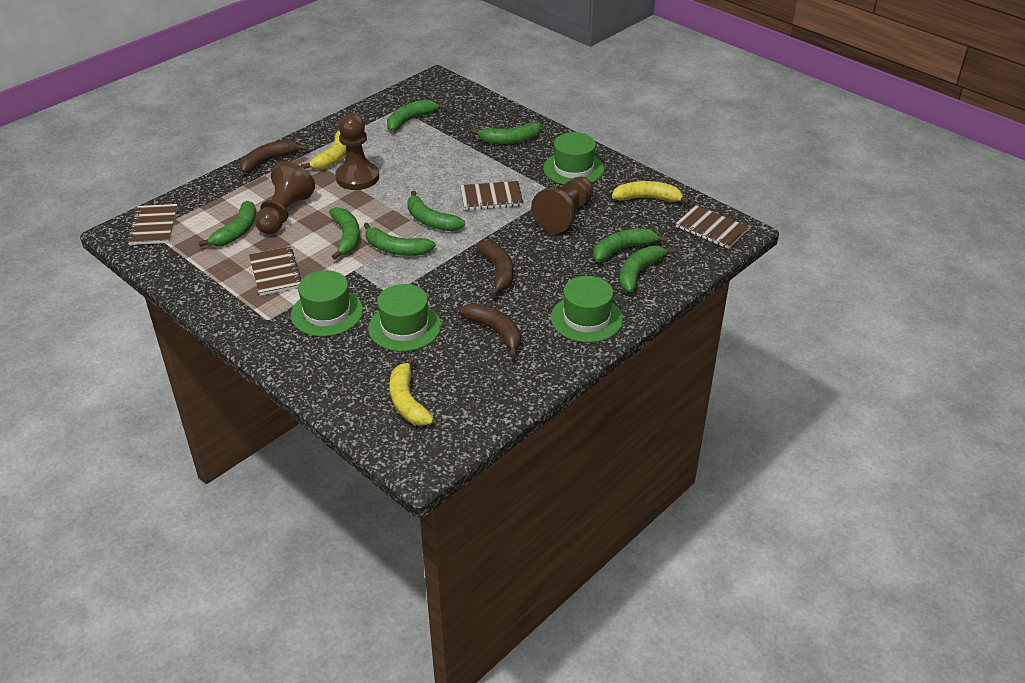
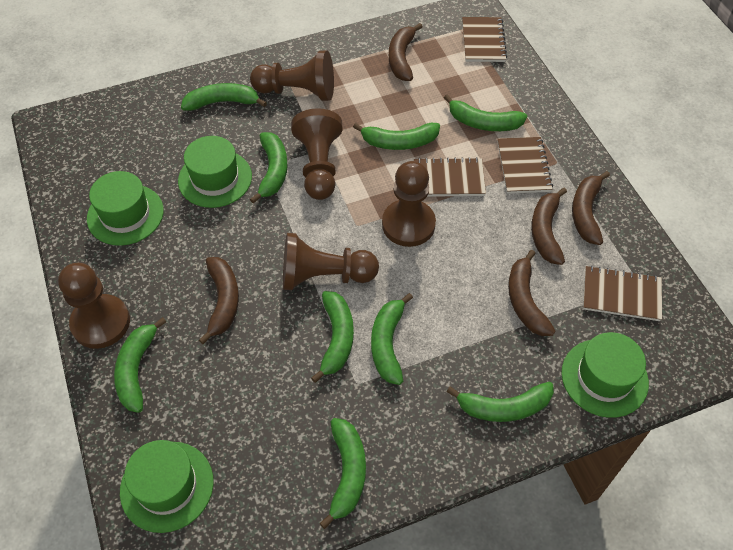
brown banana: 3 -> 5
brown pawn: 3 -> 5
green banana: 8 -> 9
yellow banana: 3 -> 0

